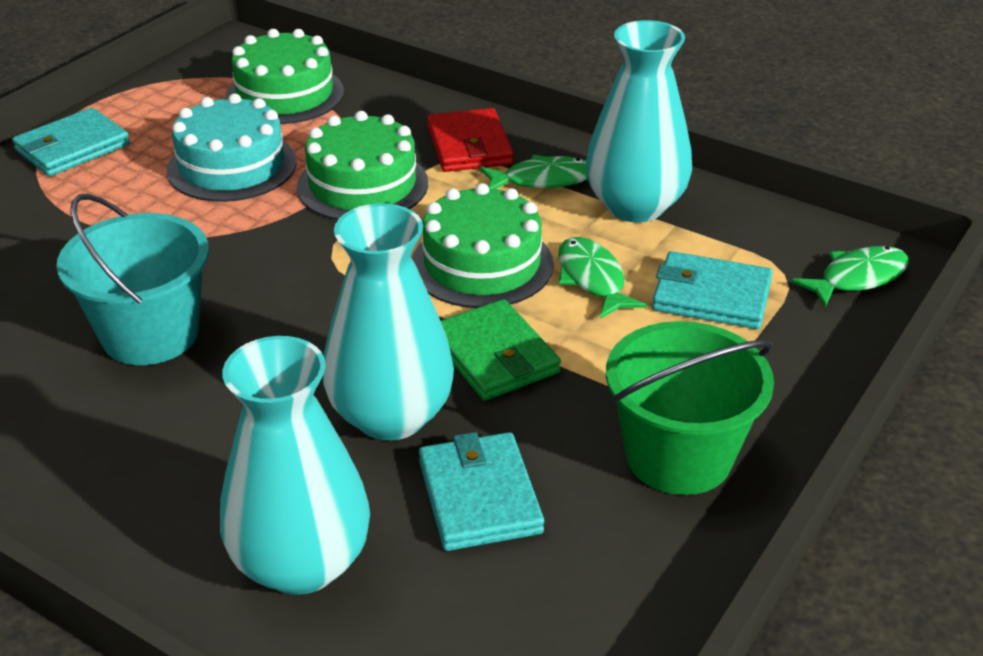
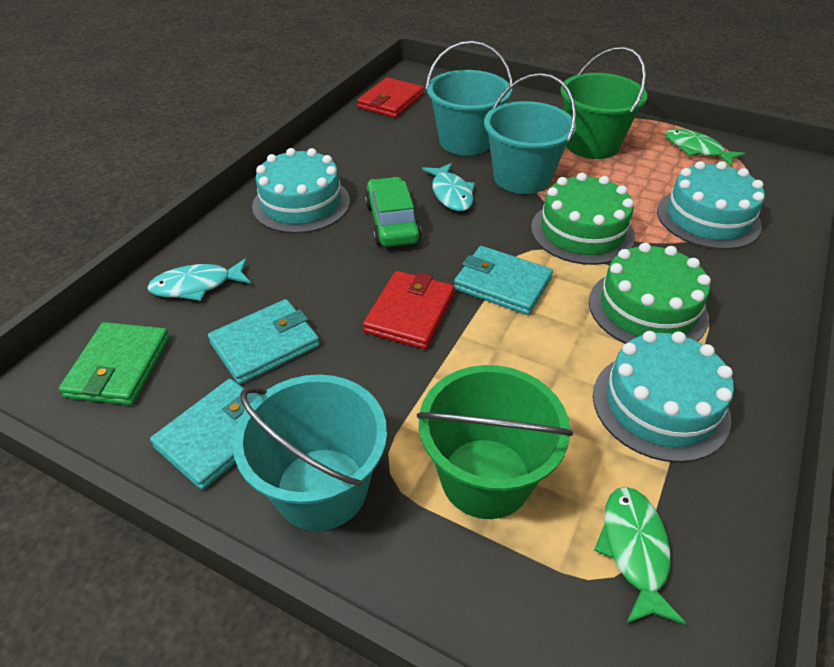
green bucket: 1 -> 2
green cake: 3 -> 2
green car: 0 -> 1
green fish: 3 -> 2
red wallet: 1 -> 2
turquoise bucket: 1 -> 3
turquoise cake: 1 -> 3
turquoise fish: 0 -> 2
turquoise vase: 3 -> 0

